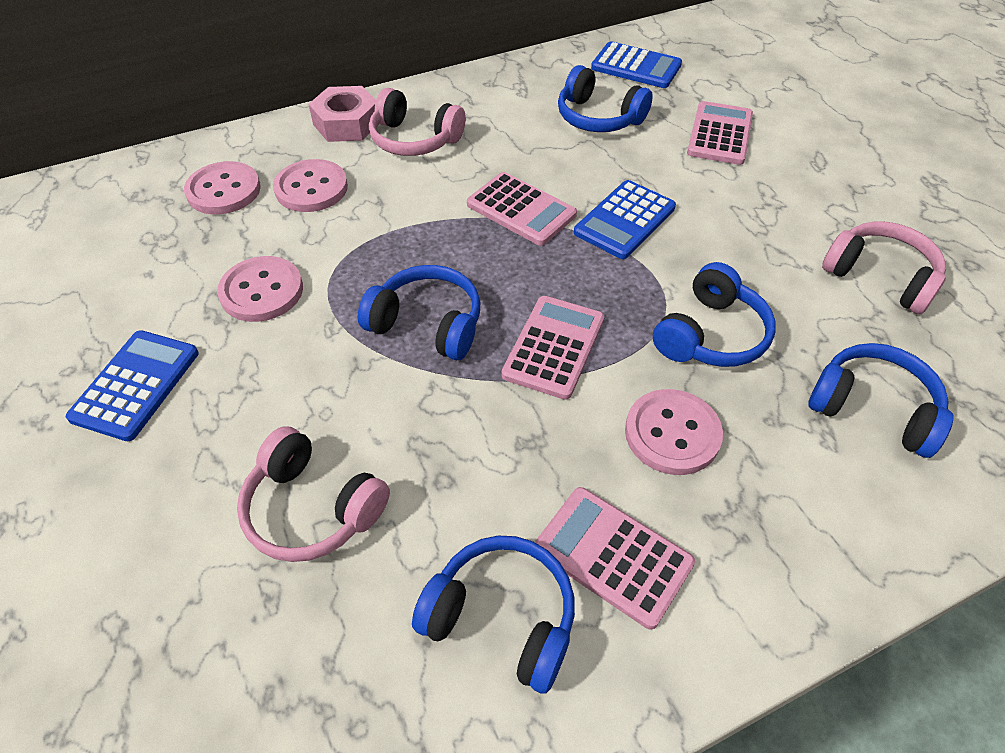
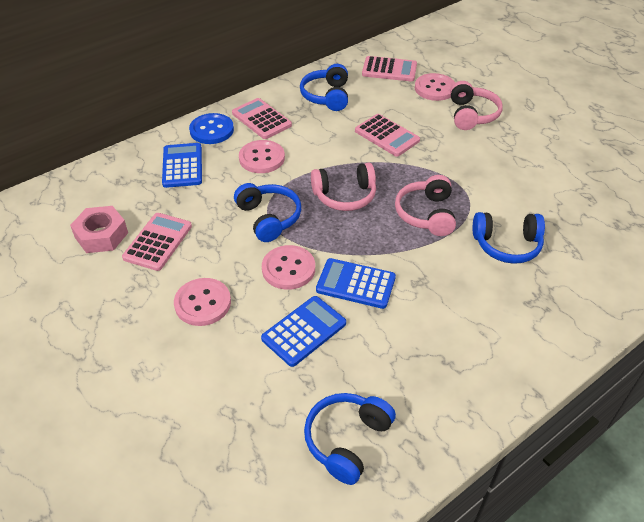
blue button: 0 -> 1
blue headphones: 5 -> 4

